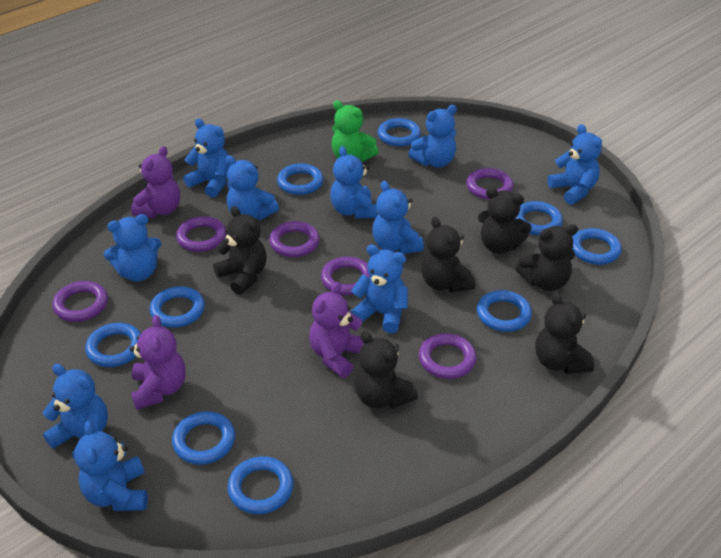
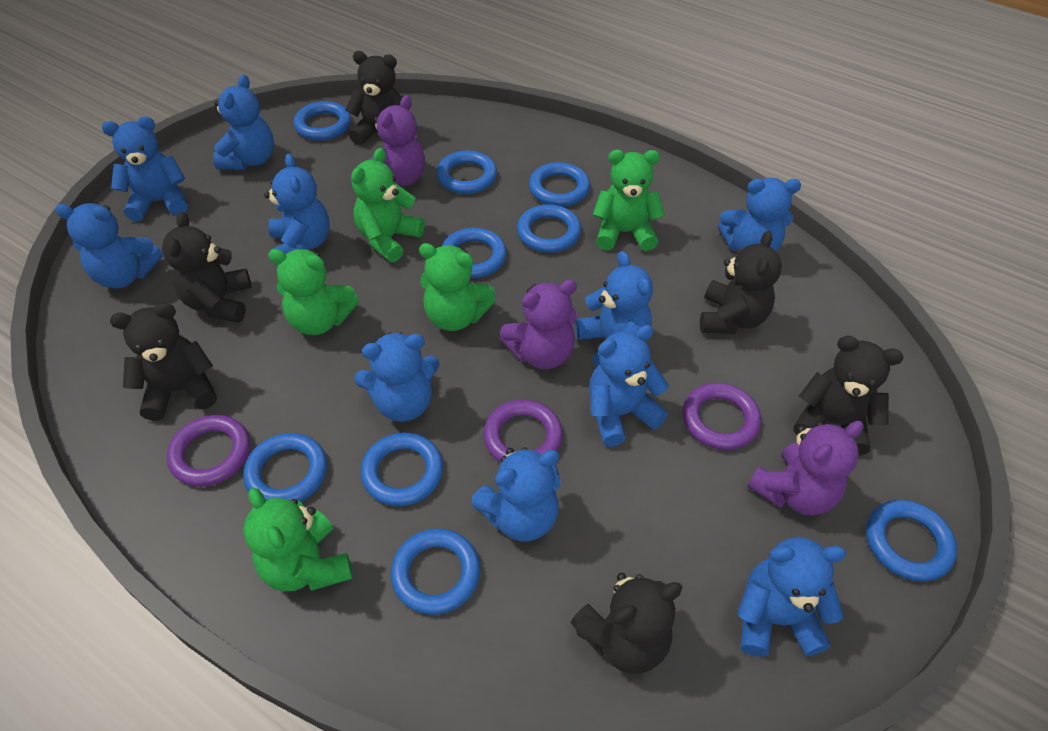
green teddy bear: 1 -> 5
purple ring: 6 -> 3

